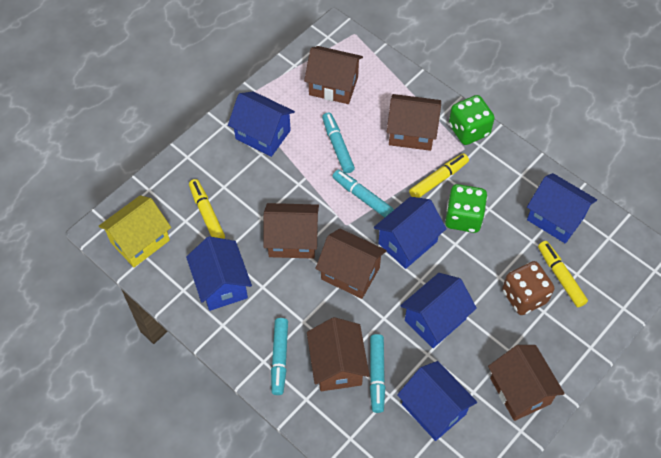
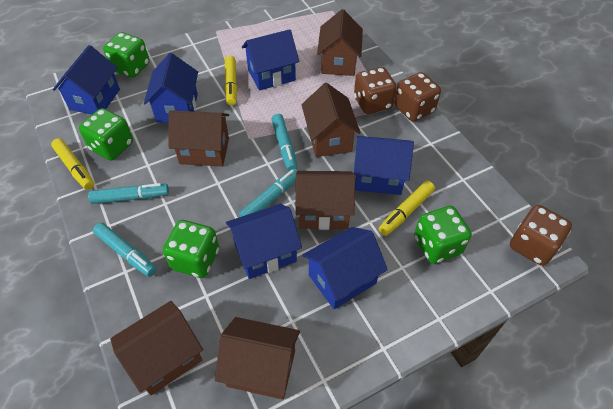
brown dice: 1 -> 3
green dice: 2 -> 4
yellow house: 1 -> 0

